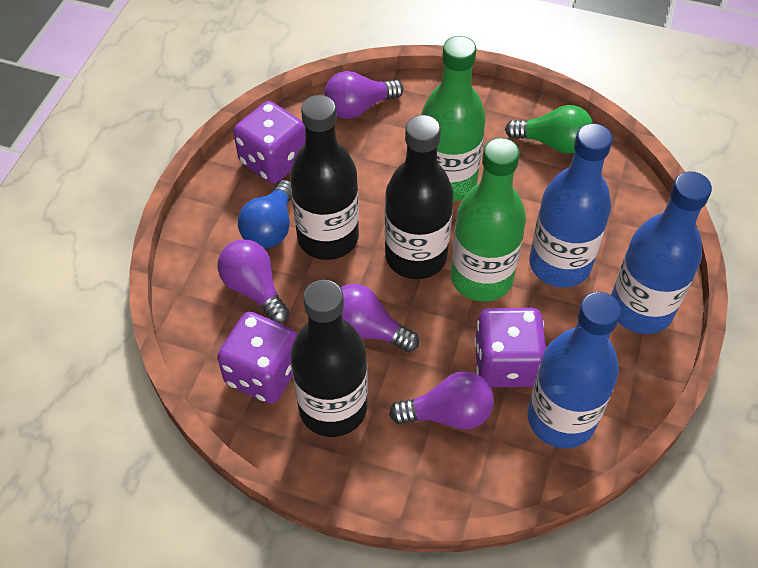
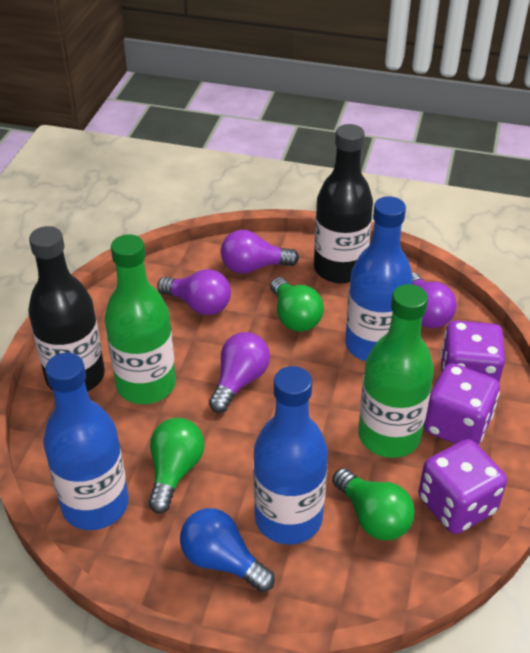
black bottle: 3 -> 2
green light bulb: 1 -> 3

